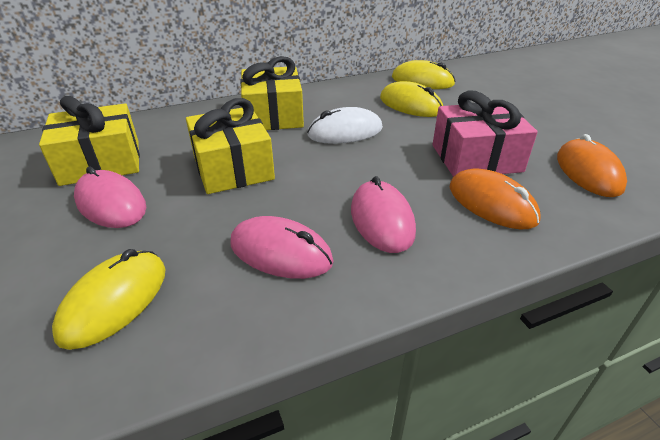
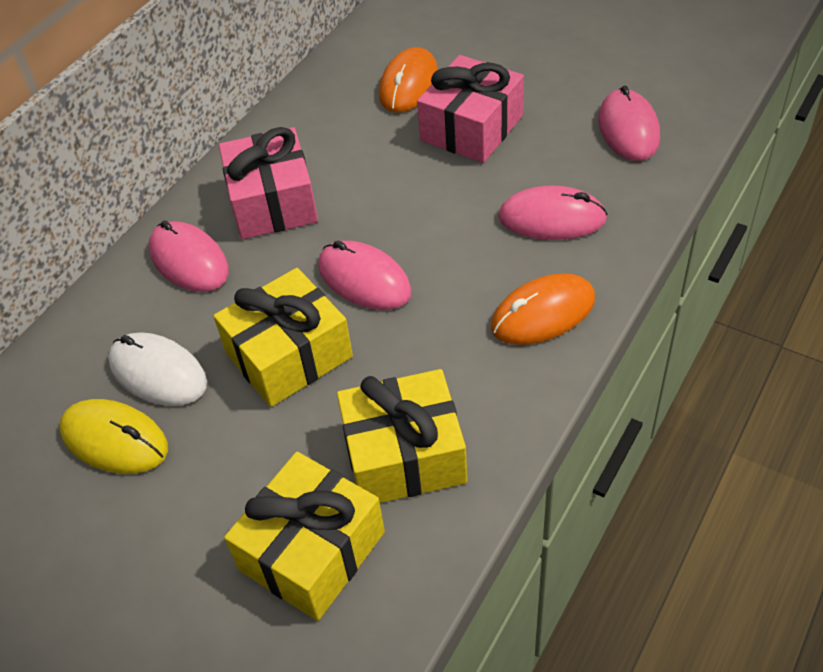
pink gift: 1 -> 2
pink mouse: 3 -> 4
yellow mouse: 3 -> 1

